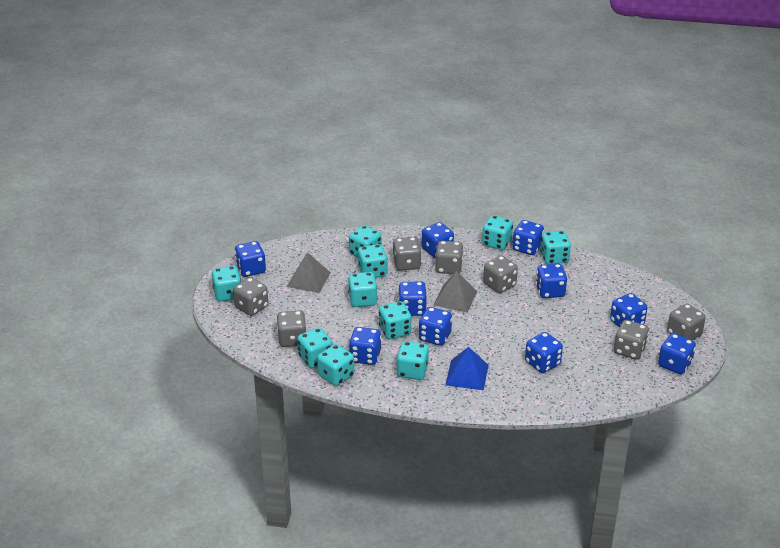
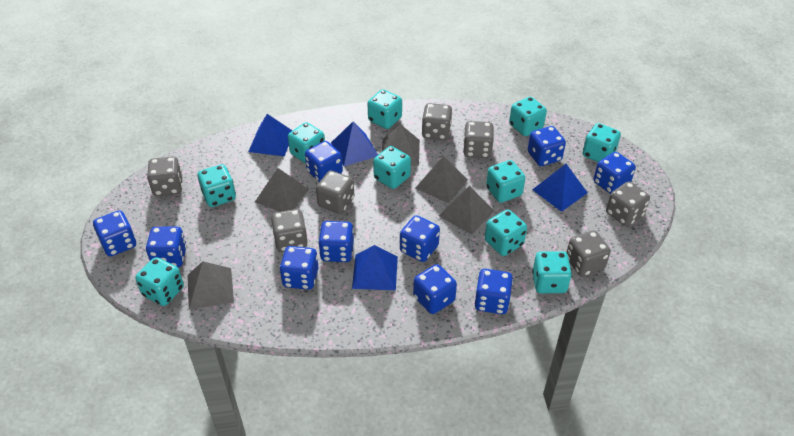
blue pyramid: 1 -> 4
grey pyramid: 2 -> 5

